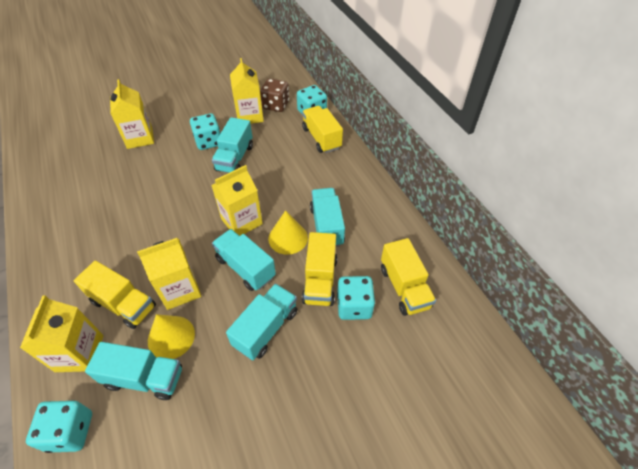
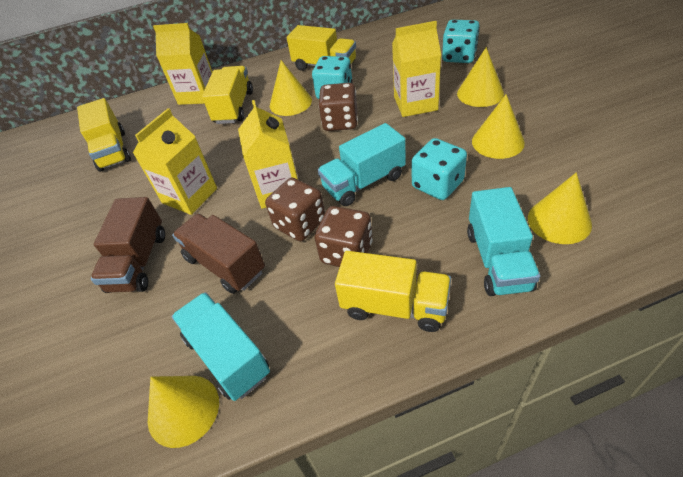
brown dice: 1 -> 3
brown truck: 0 -> 2
turquoise dice: 4 -> 3
turquoise truck: 5 -> 3
yellow carton: 5 -> 4
yellow cone: 2 -> 5

